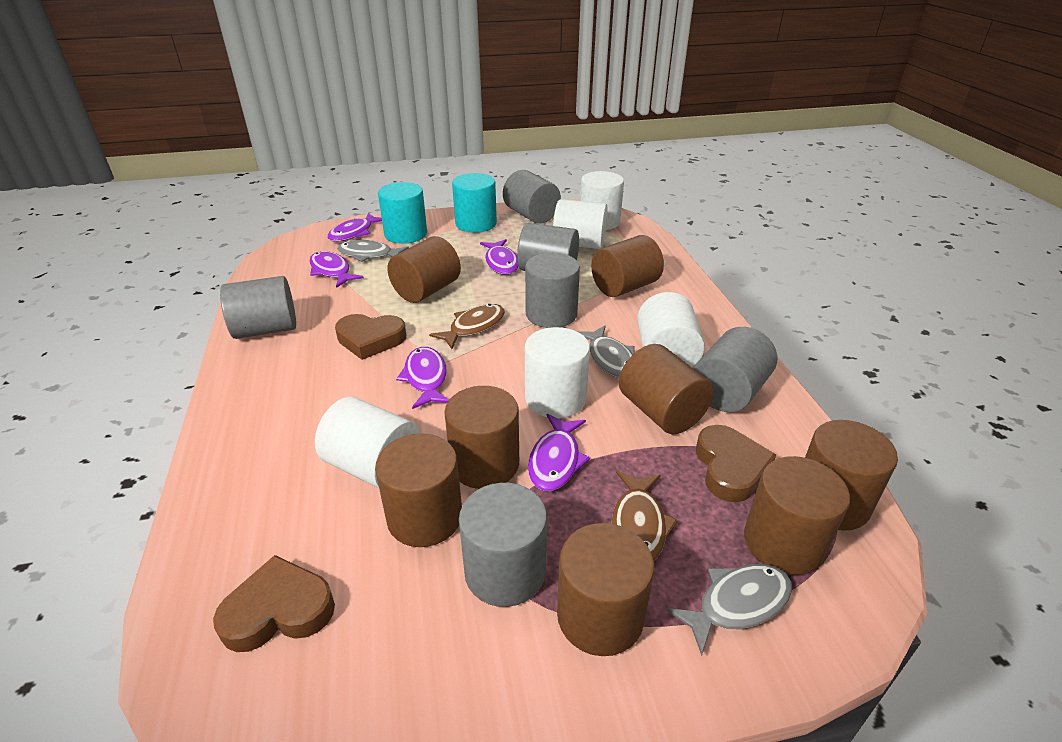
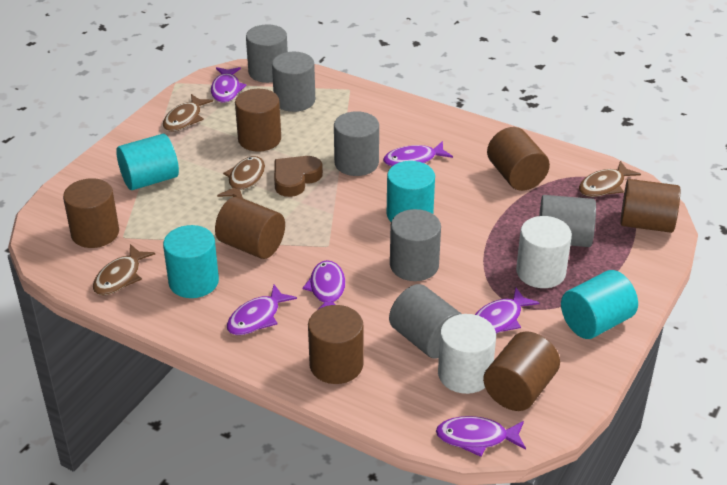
brown cylinder: 8 -> 7
brown fish: 2 -> 4
brown heart: 3 -> 1
grey fish: 3 -> 0
purple fish: 5 -> 6
turquoise cylinder: 2 -> 4
white cylinder: 5 -> 2

